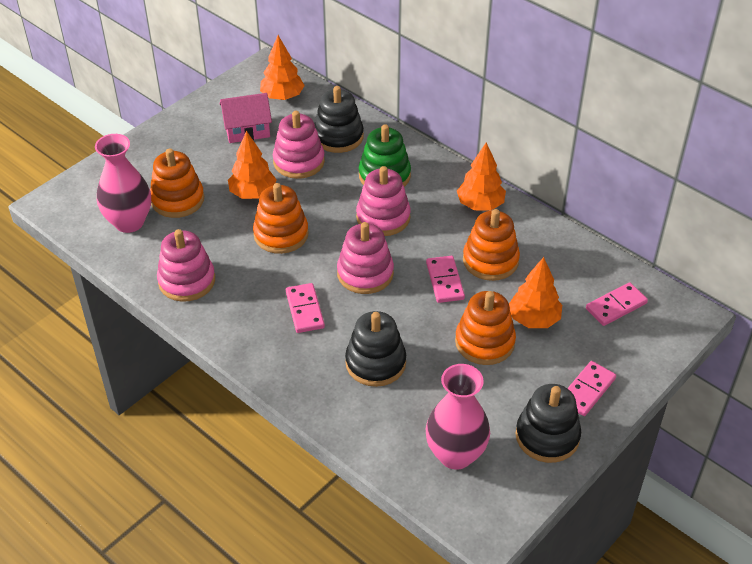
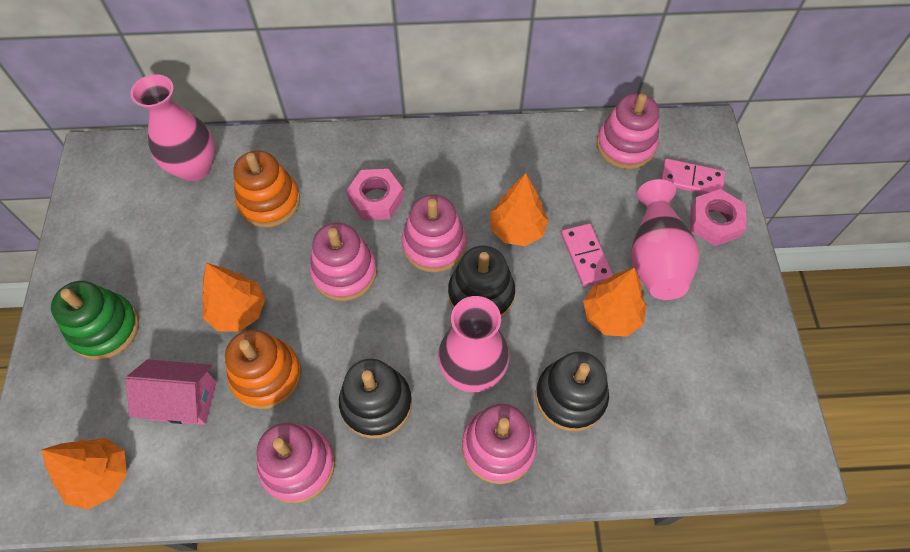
orange stacking toy: 4 -> 2
pink domino: 4 -> 2
pink nut: 0 -> 2
pink stacking toy: 4 -> 5
pink vase: 2 -> 3

